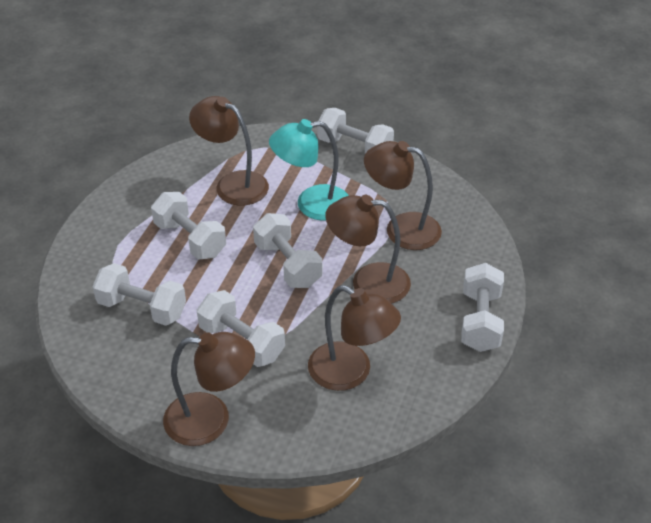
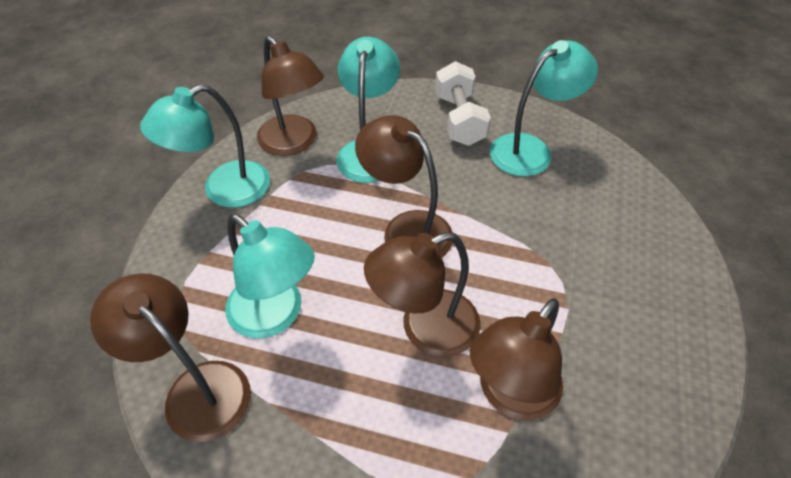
turquoise lamp: 1 -> 4
white dumbbell: 6 -> 1

